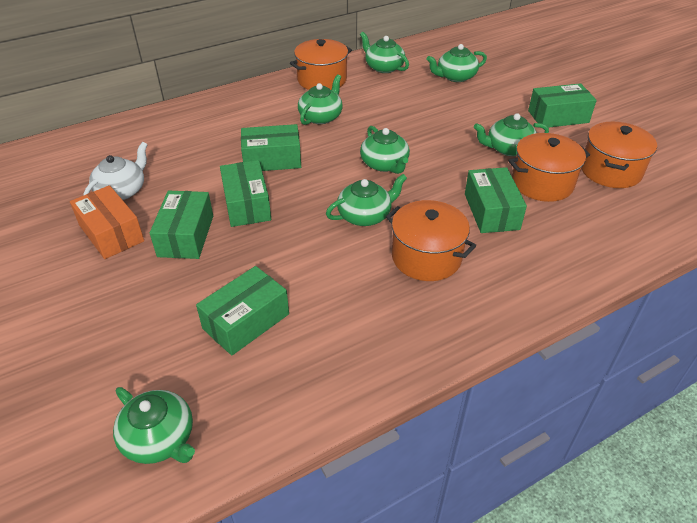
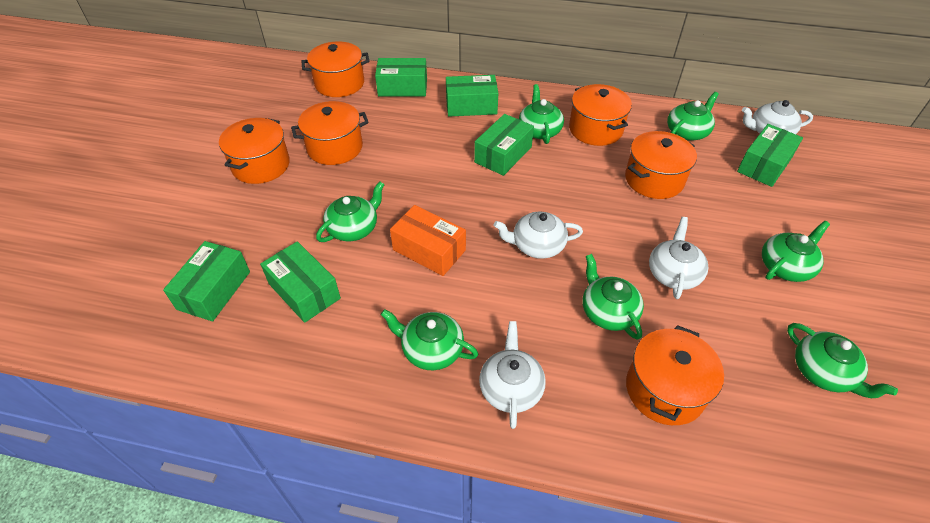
orange pot: 4 -> 6
white teapot: 1 -> 4

